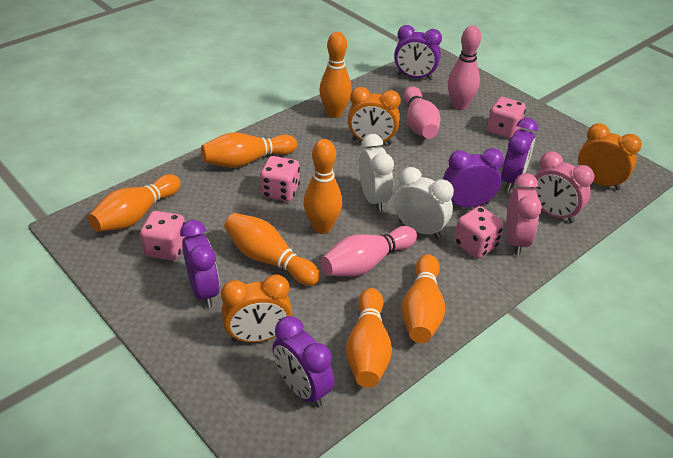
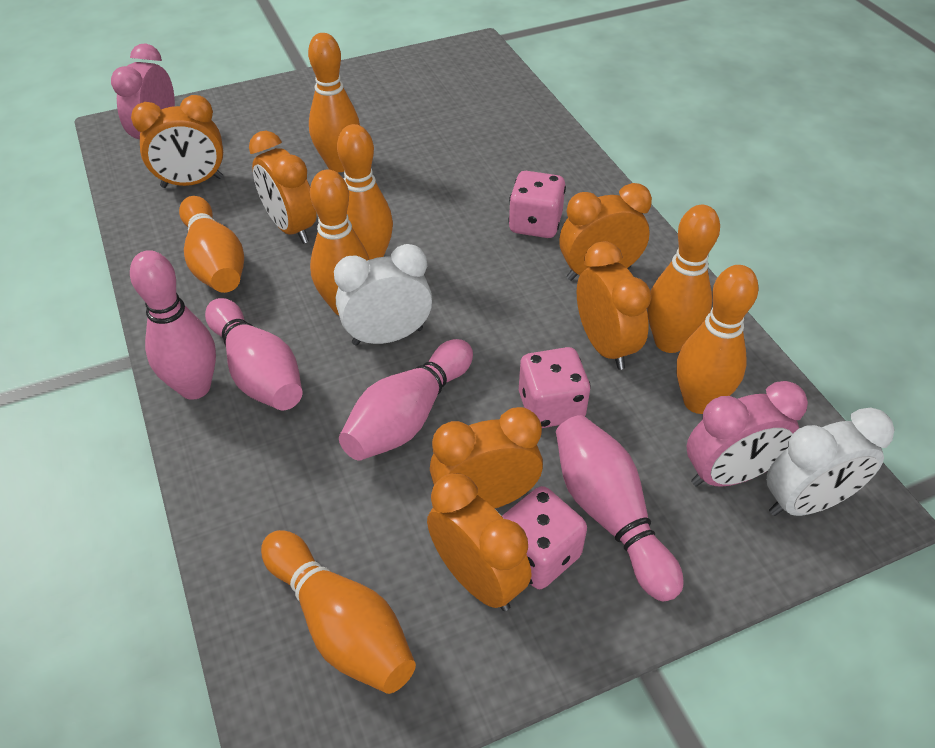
orange clock: 3 -> 6
pink bowling pin: 3 -> 4
pink dice: 4 -> 3
purple clock: 5 -> 0

